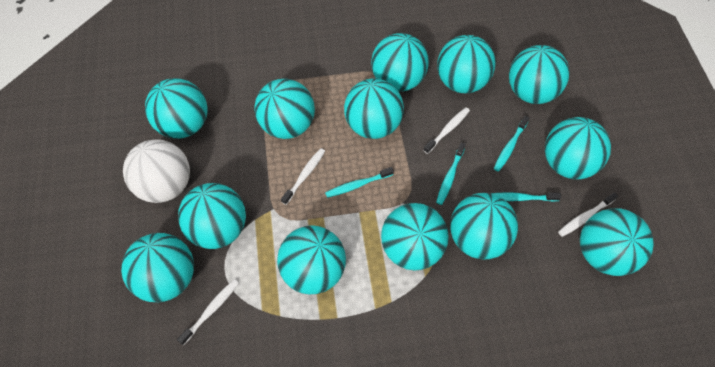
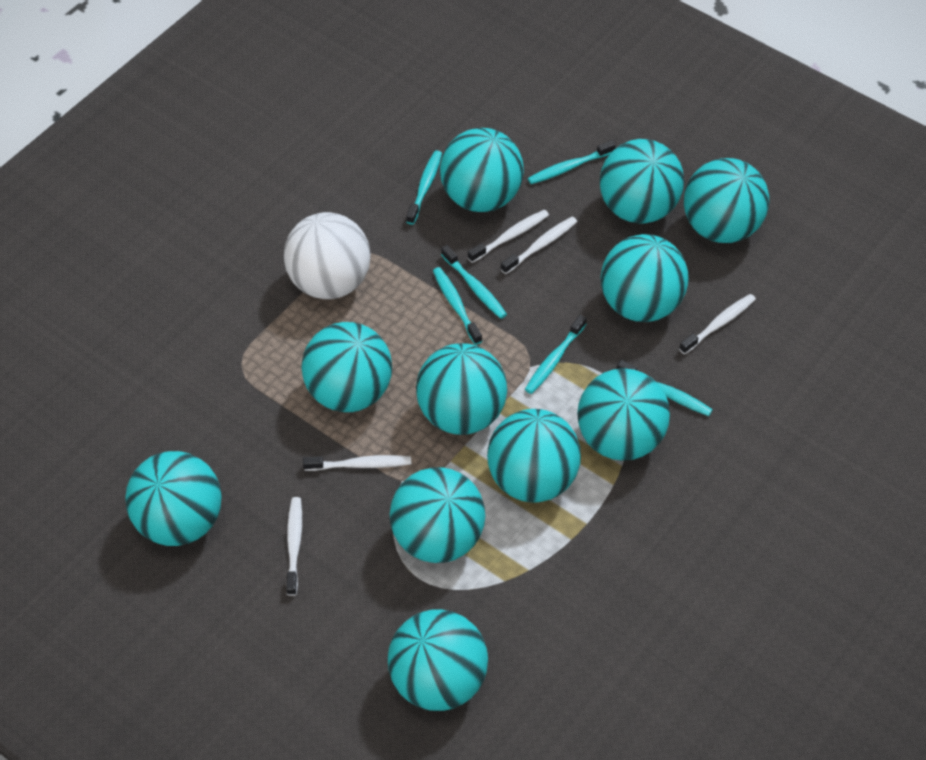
turquoise ball: 13 -> 11
turquoise toothbrush: 4 -> 6
white toothbrush: 4 -> 5

